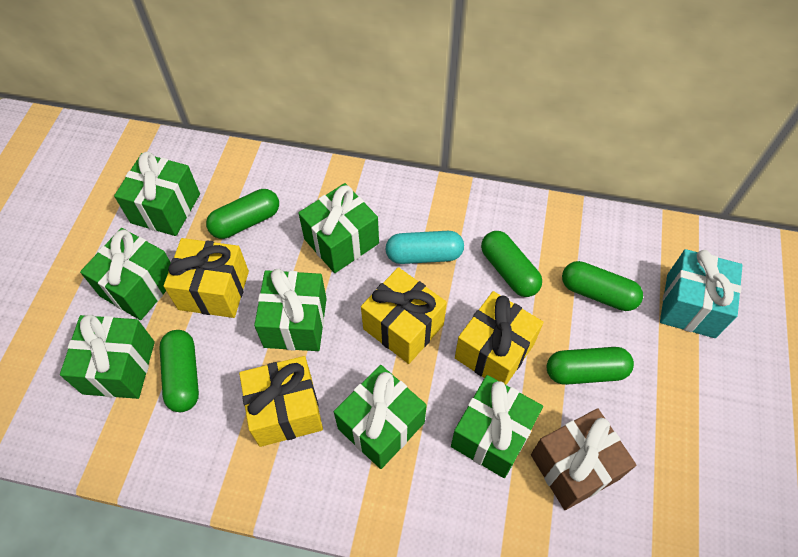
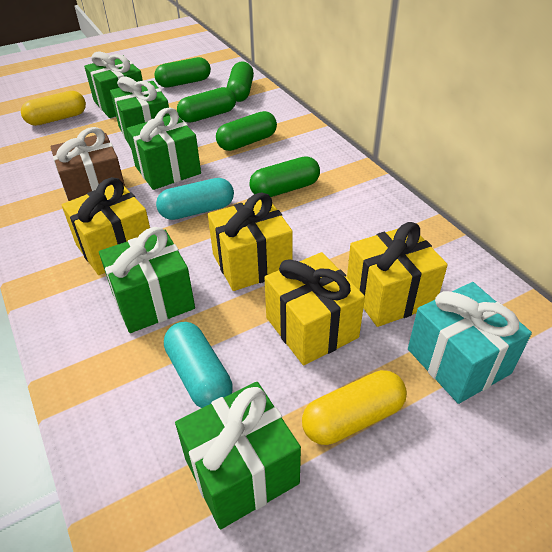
green gift: 7 -> 5
turquoise capsule: 1 -> 2
yellow capsule: 0 -> 2

